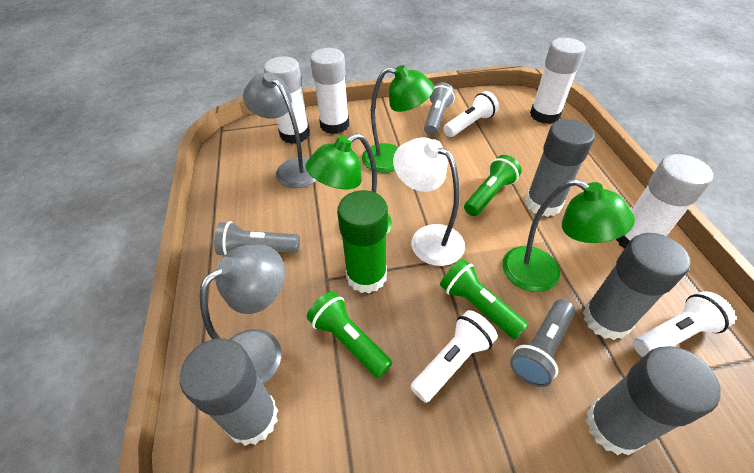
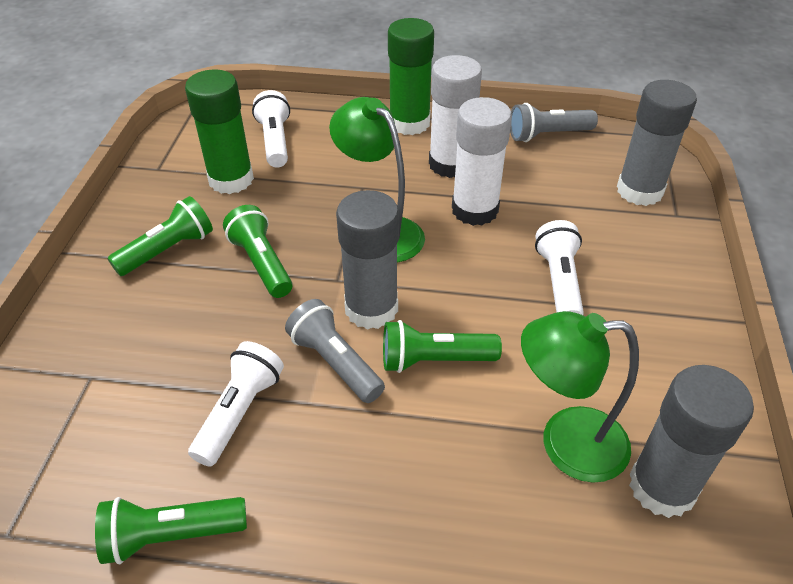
green flashlight: 3 -> 4
green glue stick: 1 -> 2
green lamp: 3 -> 2
grey flashlight: 3 -> 2
grey glue stick: 4 -> 3
grey lamp: 2 -> 0
white glue stick: 4 -> 2
white lamp: 1 -> 0

